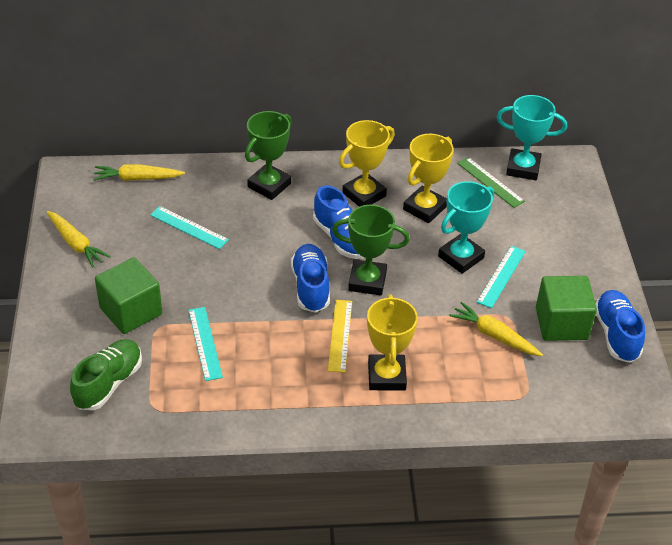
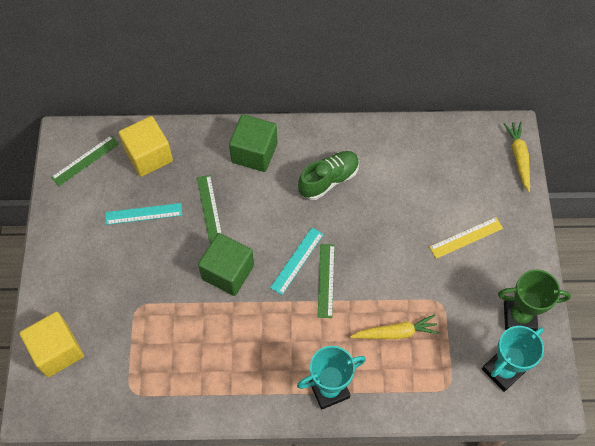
blue shoe: 3 -> 0
green ruler: 1 -> 3
green trophy: 2 -> 1
turquoise ruler: 3 -> 2
yellow carrot: 3 -> 2
yellow cube: 0 -> 2
yellow trophy: 3 -> 0

